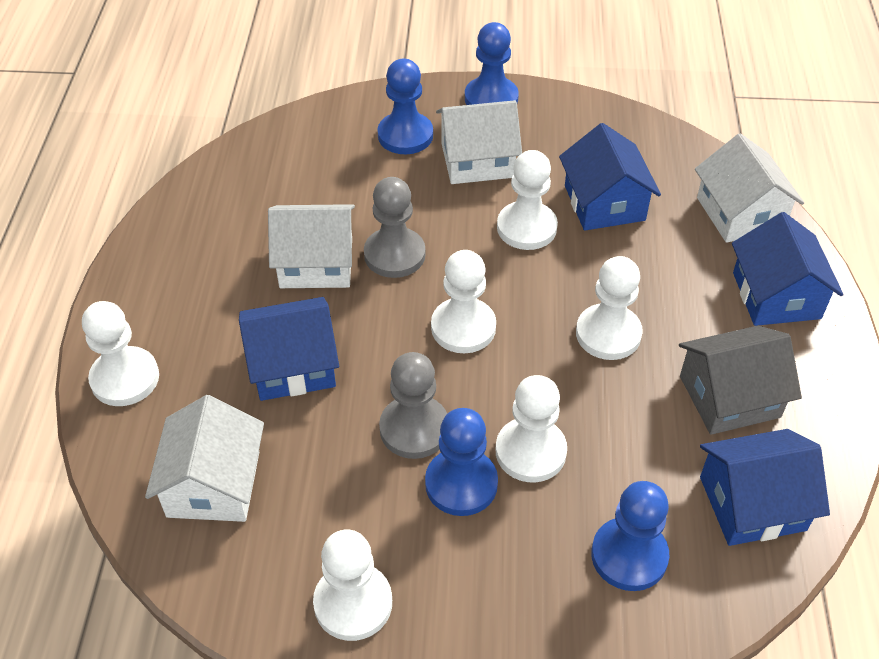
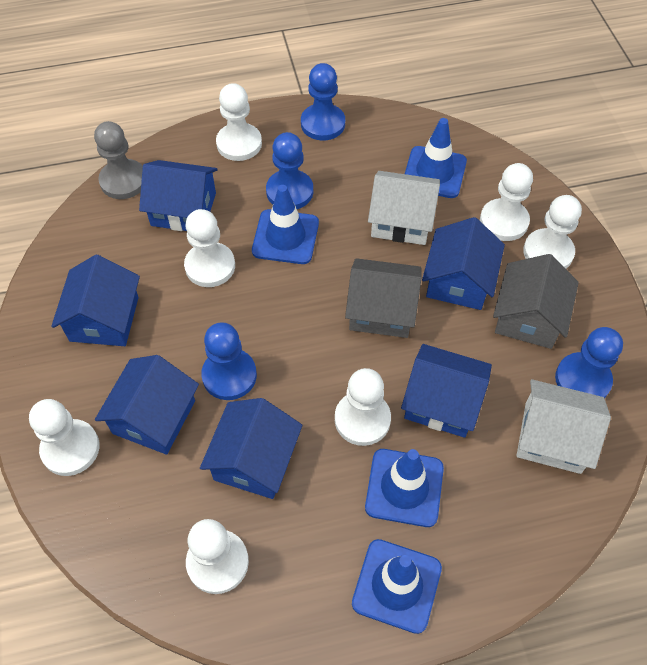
blue house: 4 -> 6
blue traffic cone: 0 -> 4
grey house: 1 -> 2
grey pawn: 2 -> 1
white house: 4 -> 2
white pawn: 6 -> 7

